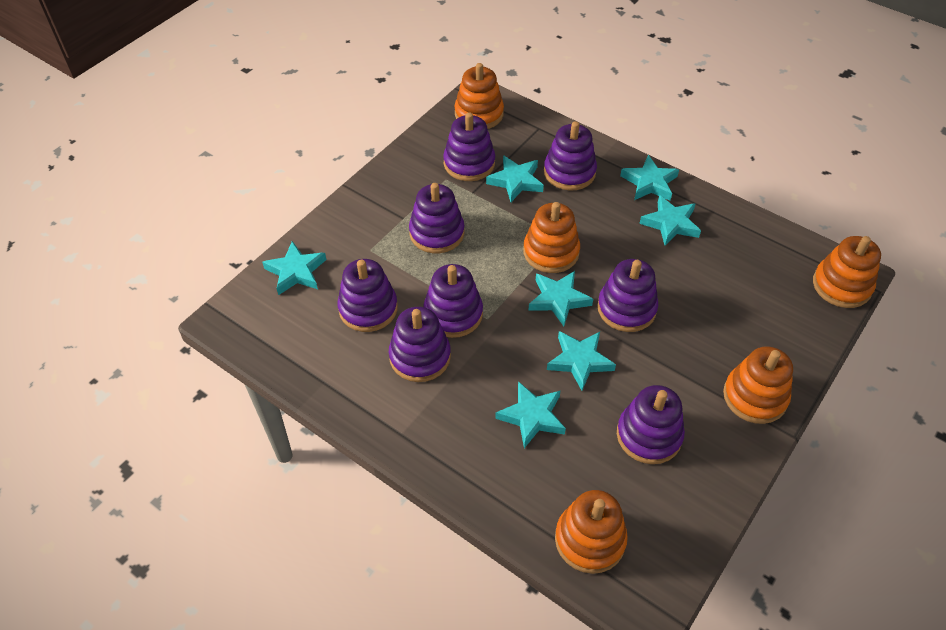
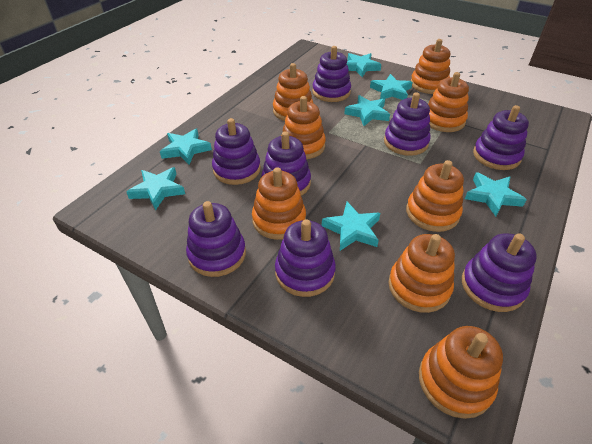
orange stacking toy: 5 -> 8

